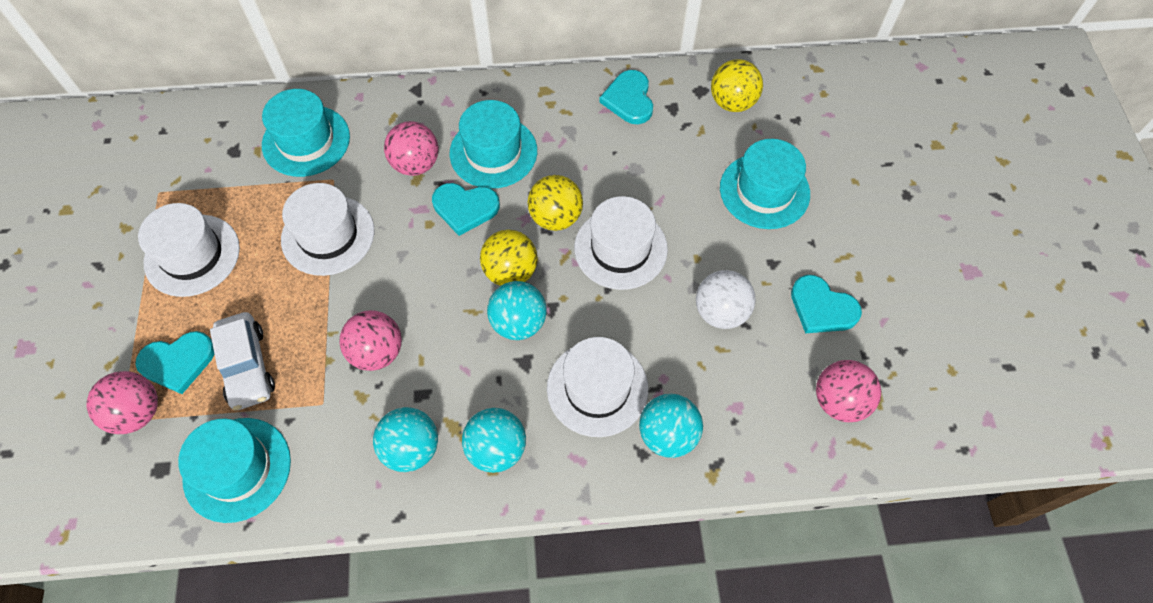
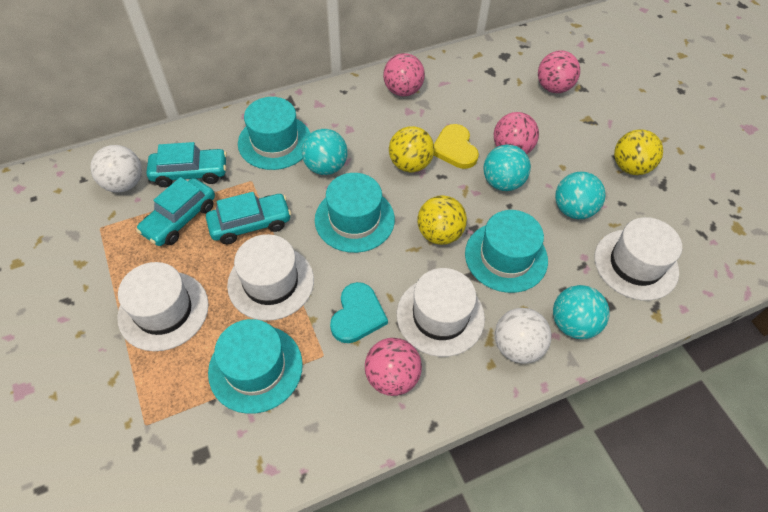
turquoise car: 0 -> 3
turquoise heart: 4 -> 1
white ball: 1 -> 2
white car: 1 -> 0
yellow heart: 0 -> 1

